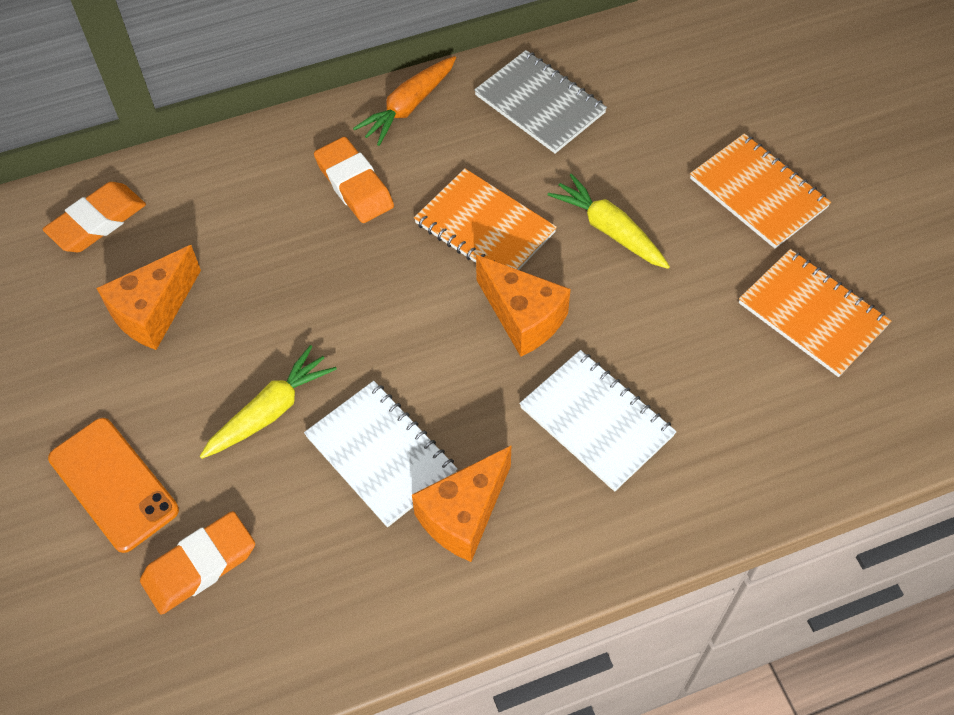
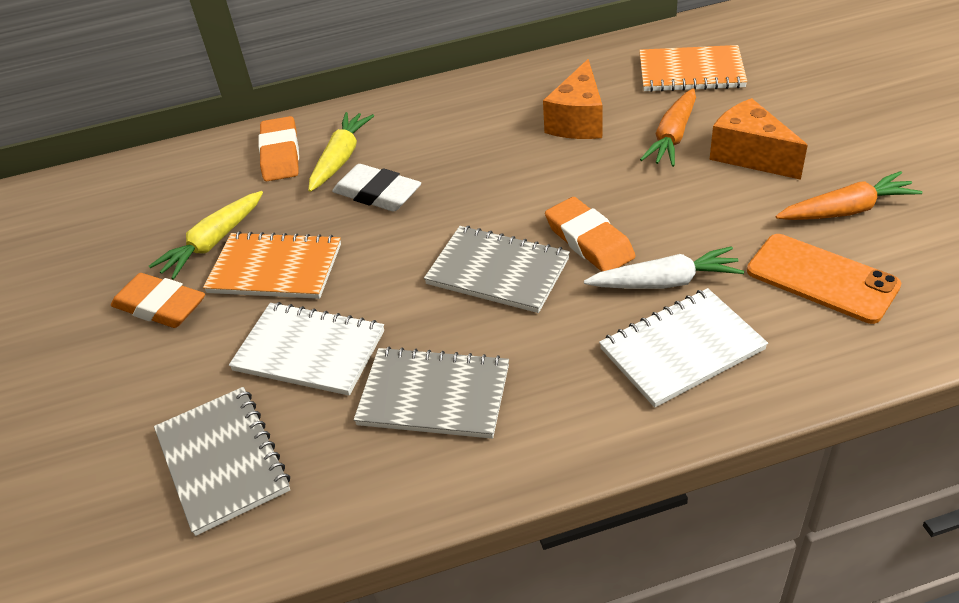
grey notebook: 1 -> 3
orange carrot: 1 -> 2
orange cheese: 3 -> 2
orange notebook: 3 -> 2
white carrot: 0 -> 1
white eraser: 0 -> 1

